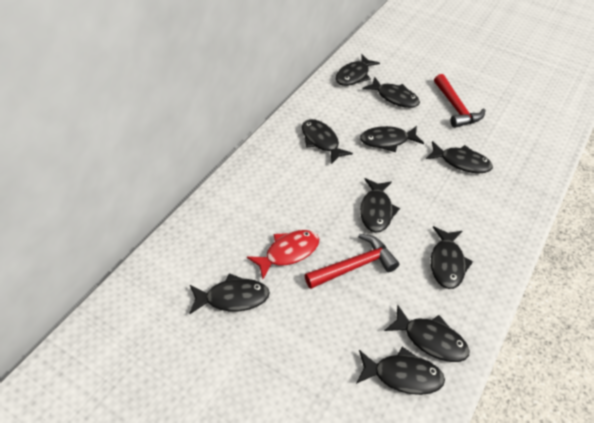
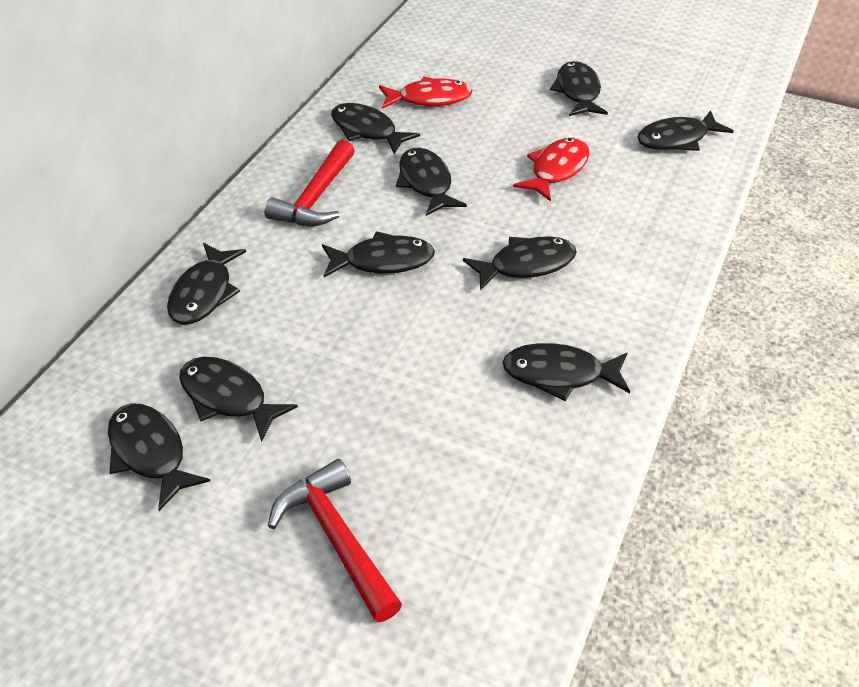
red fish: 1 -> 2

